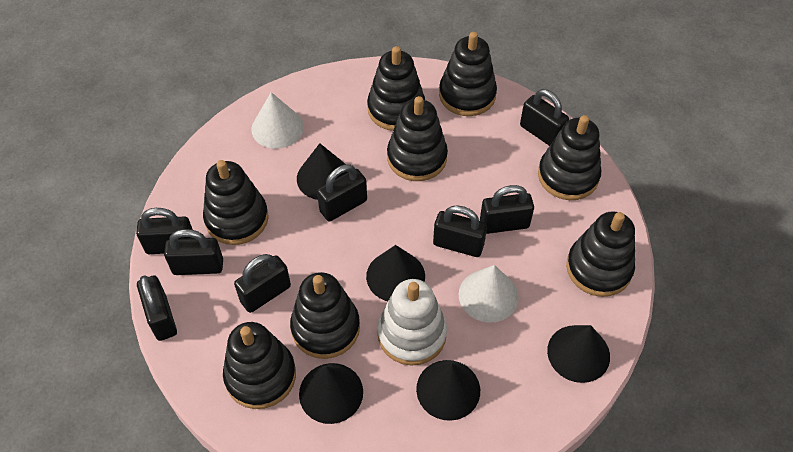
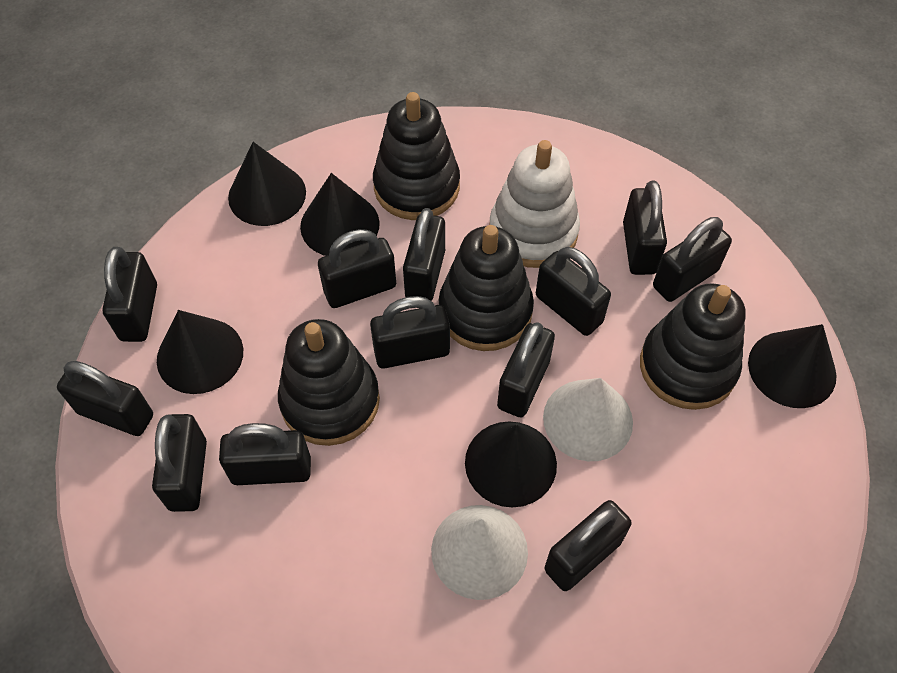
black padlock: 8 -> 12
black stacking toy: 8 -> 4

